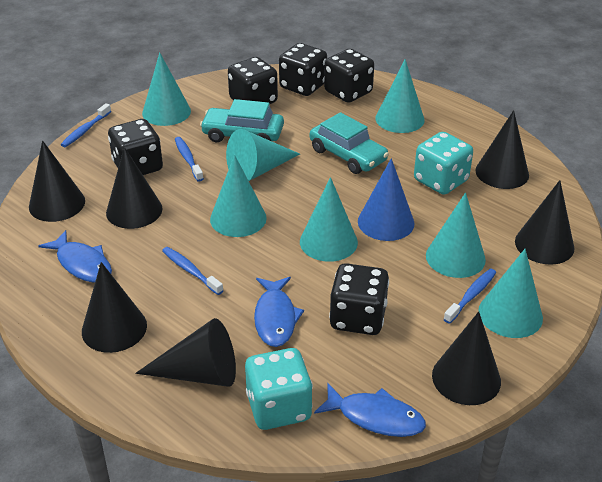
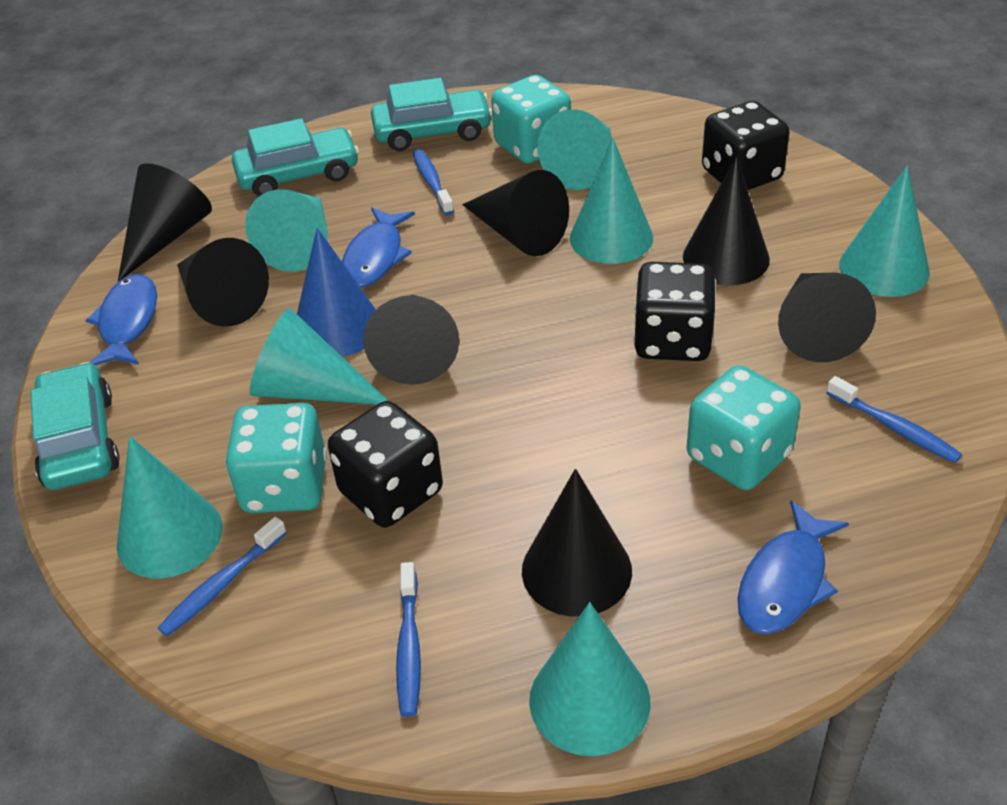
black dice: 5 -> 3
turquoise car: 2 -> 3
turquoise dice: 2 -> 3

